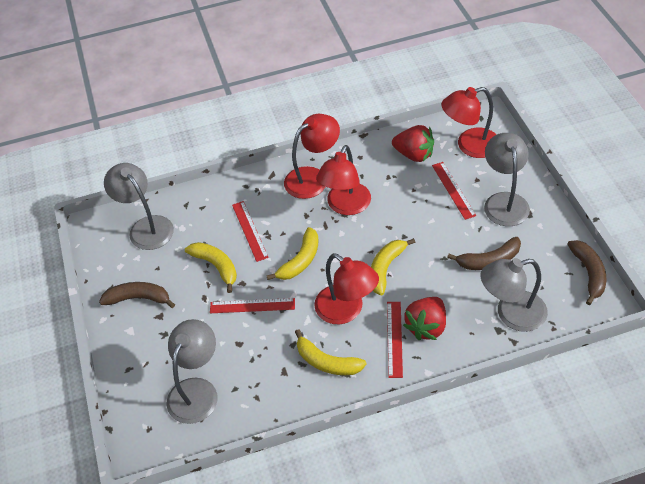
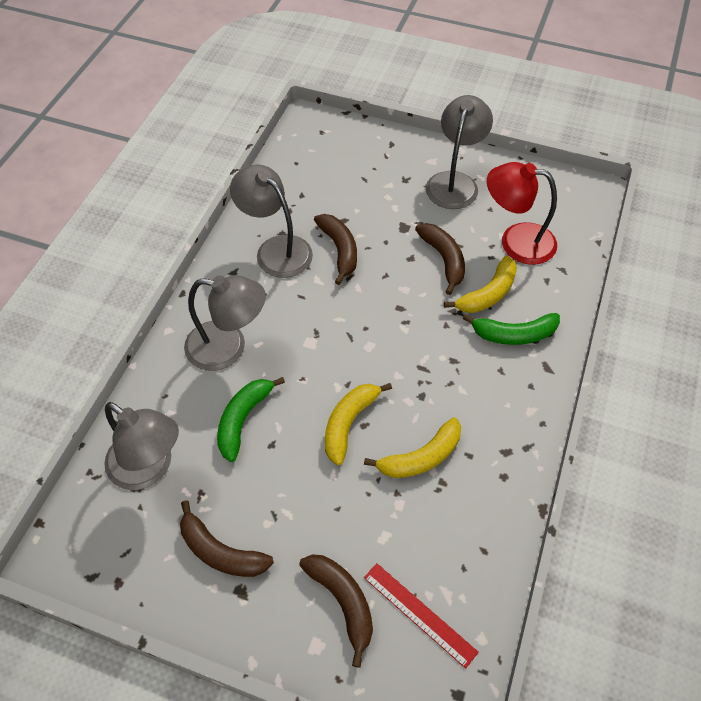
brown banana: 3 -> 4
green banana: 0 -> 2
red lamp: 4 -> 1
red ruler: 4 -> 1
red strawberry: 2 -> 0
yellow banana: 4 -> 3

